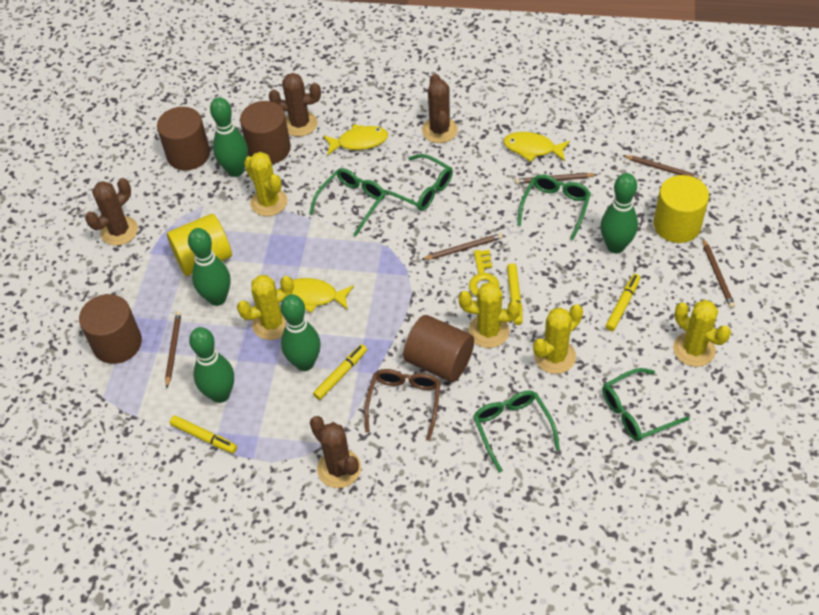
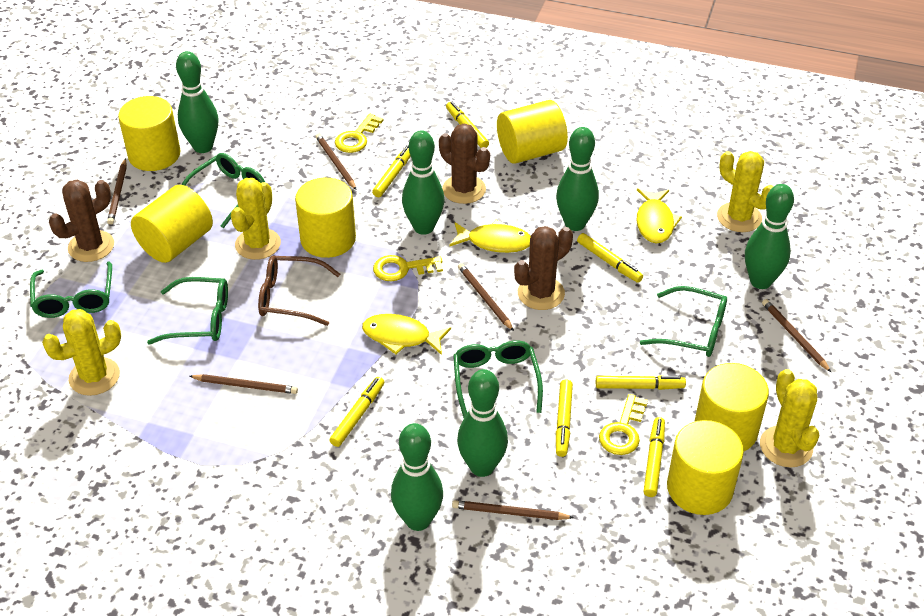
brown cactus: 4 -> 3
brown cylinder: 4 -> 0
brown pencil: 5 -> 6
green bowling pin: 5 -> 6
yellow cactus: 5 -> 4
yellow cylinder: 2 -> 6
yellow key: 1 -> 3
yellow marker: 4 -> 7

